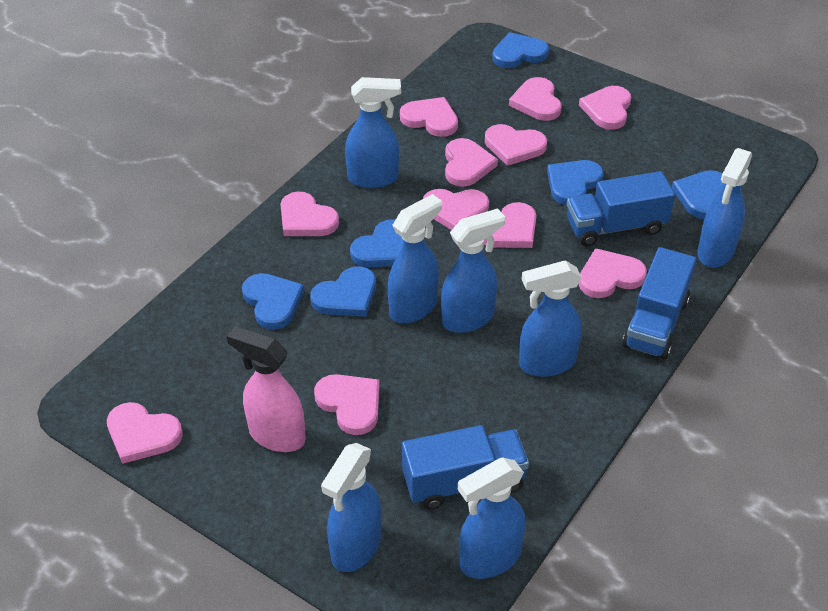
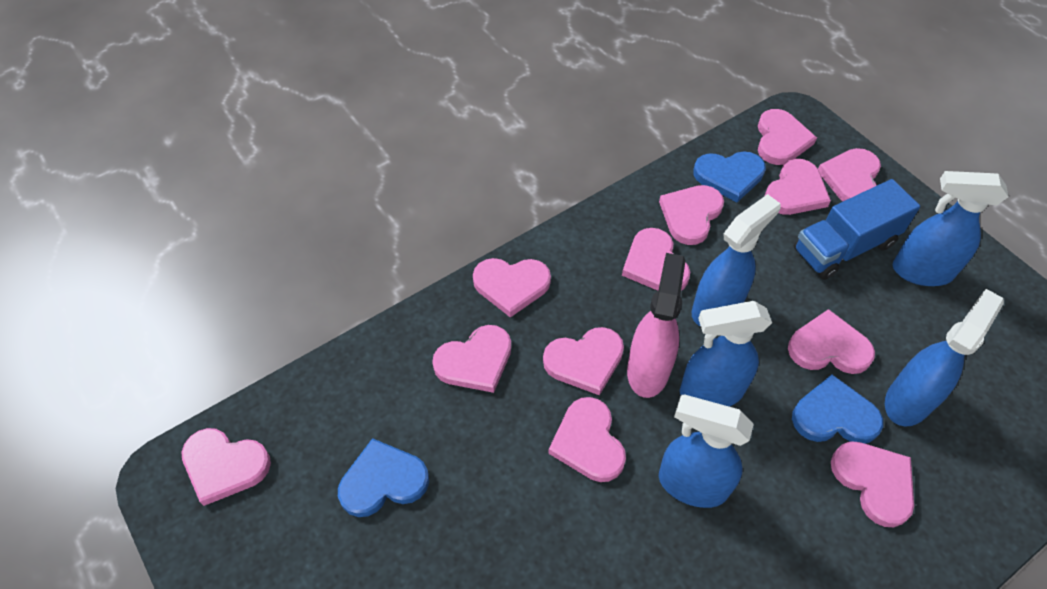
blue heart: 6 -> 3
blue spray bottle: 7 -> 5
blue truck: 3 -> 1
pink heart: 11 -> 12

